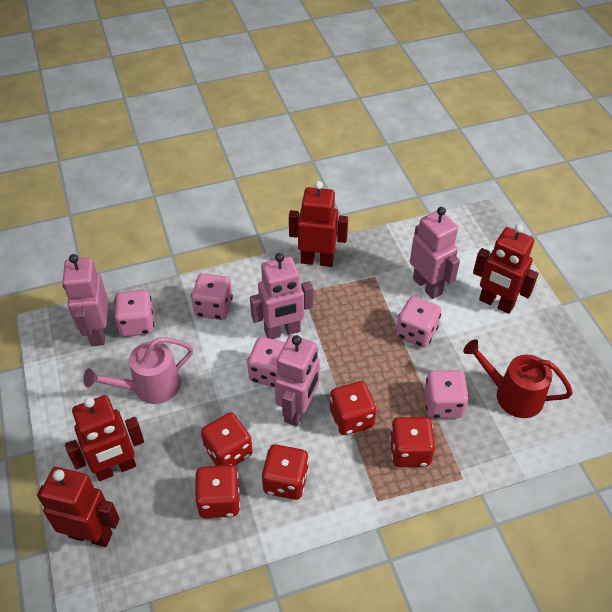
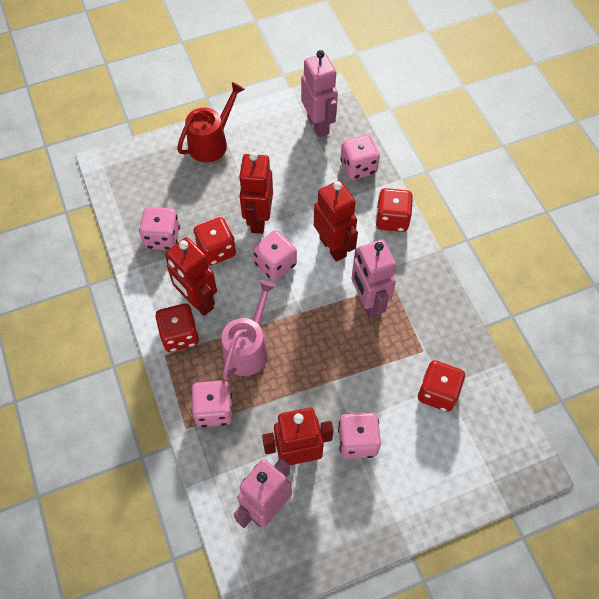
pink robot: 4 -> 3
red dice: 5 -> 4

